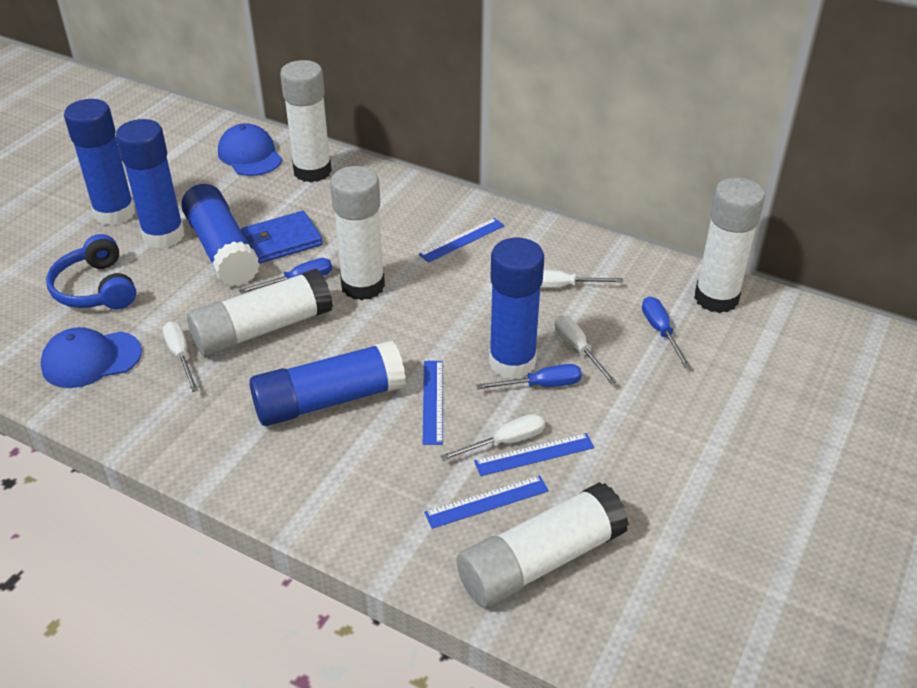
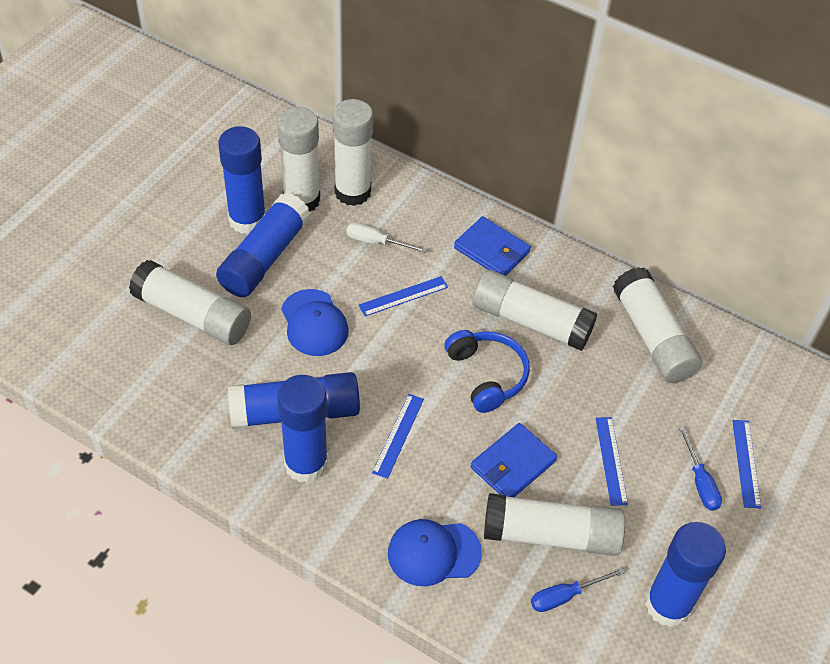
blue screwdriver: 3 -> 2
blue wallet: 1 -> 2
white glue stick: 5 -> 6
white screwdriver: 4 -> 1

